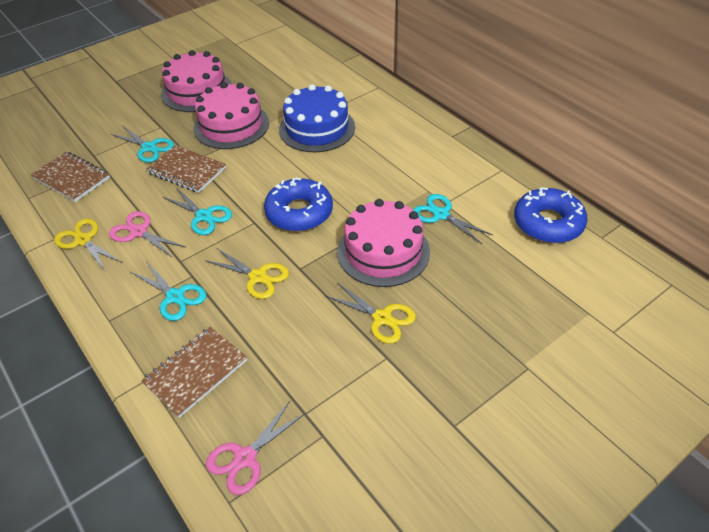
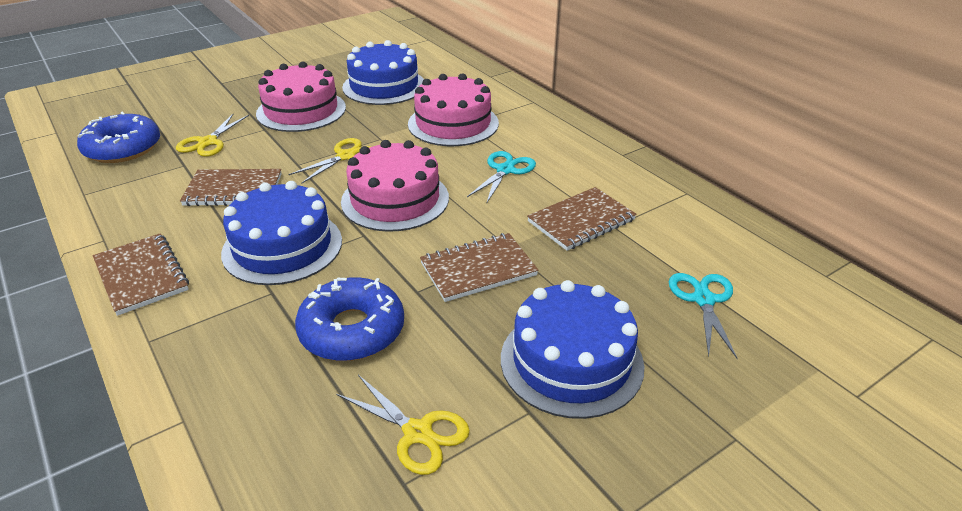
blue cake: 1 -> 3
brown notebook: 3 -> 4
pink scissors: 2 -> 0
turquoise scissors: 4 -> 2

